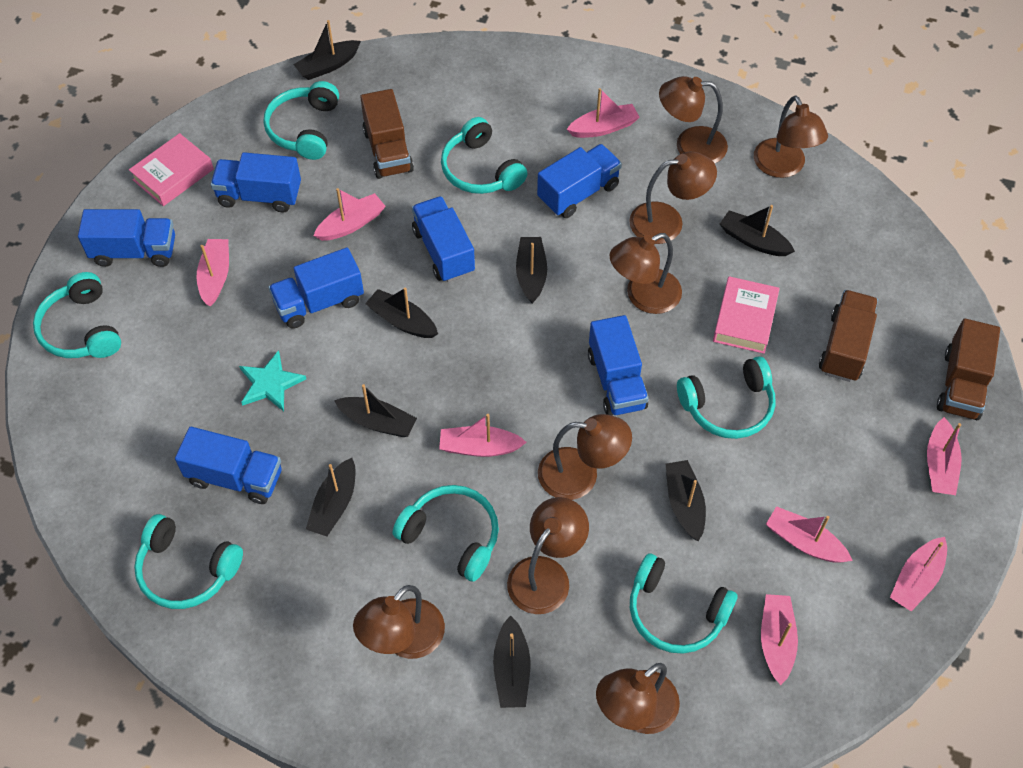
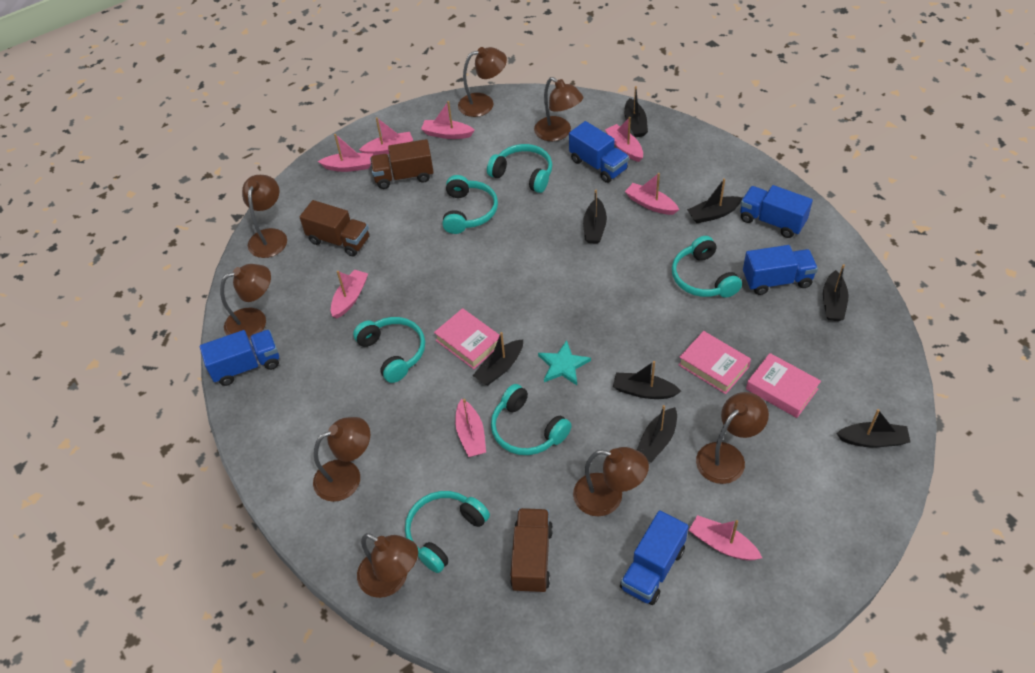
blue truck: 7 -> 5
pink book: 2 -> 3
turquoise headphones: 7 -> 6

